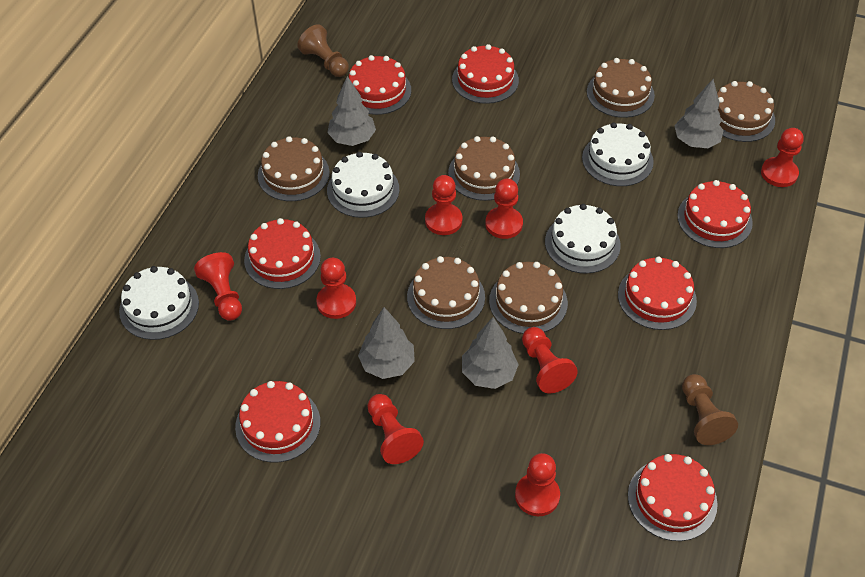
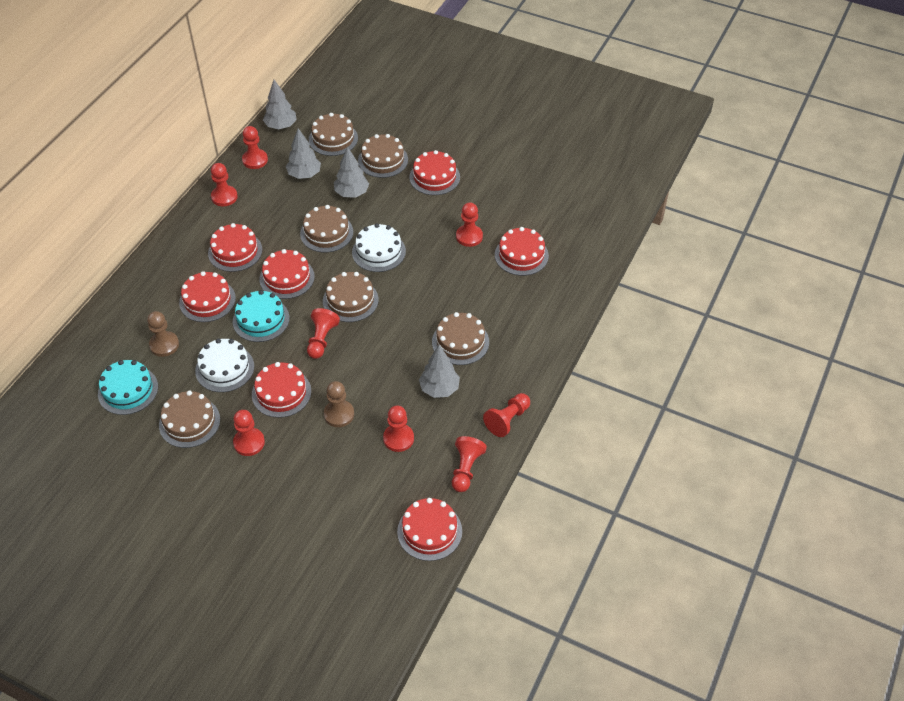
turquoise cake: 0 -> 2
white cake: 4 -> 2

